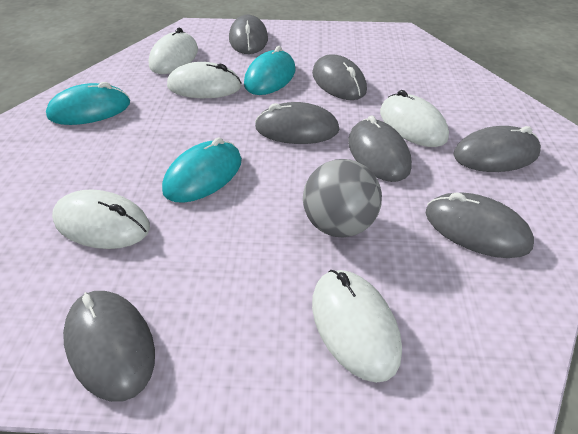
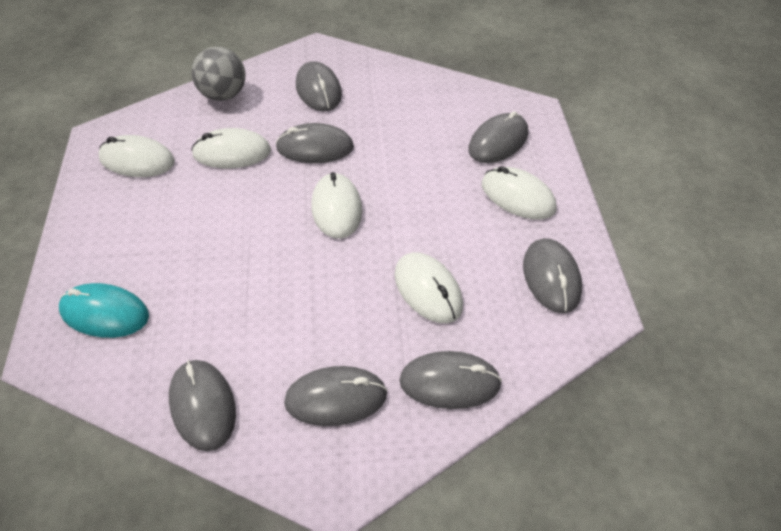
turquoise mouse: 3 -> 1

